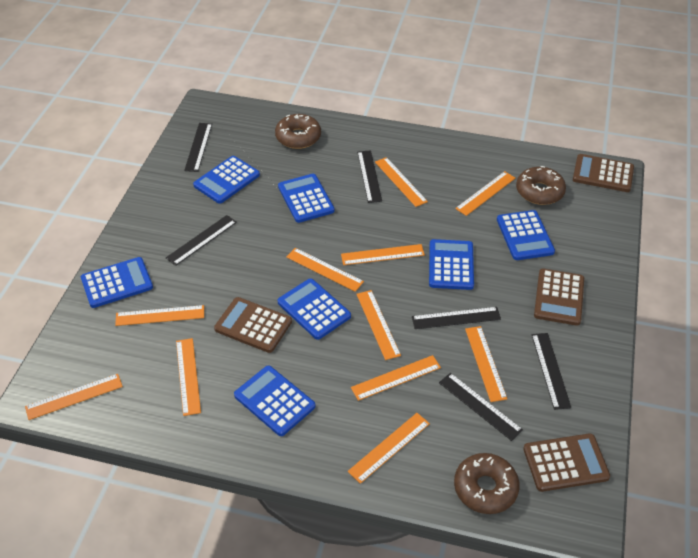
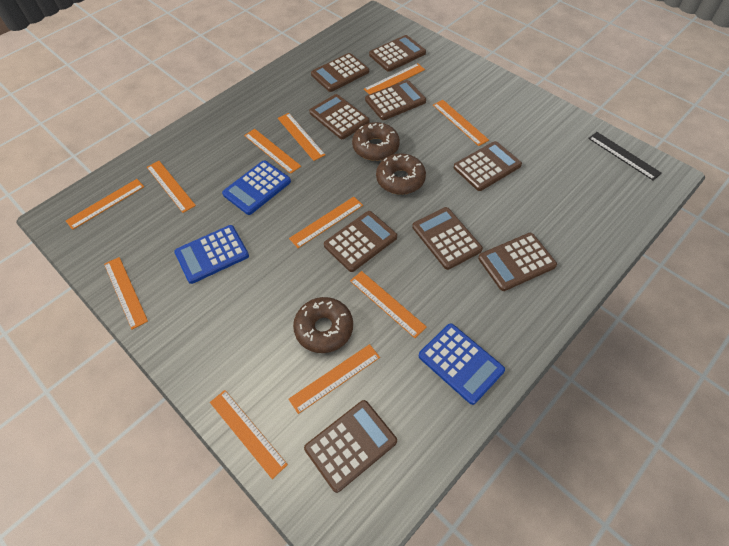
black ruler: 6 -> 1
blue calculator: 7 -> 3
brown calculator: 4 -> 9

